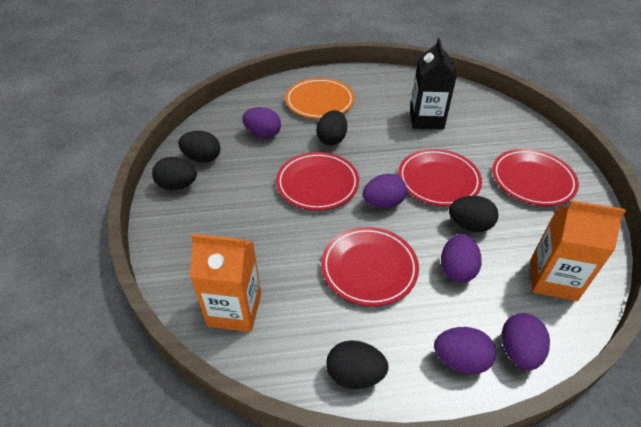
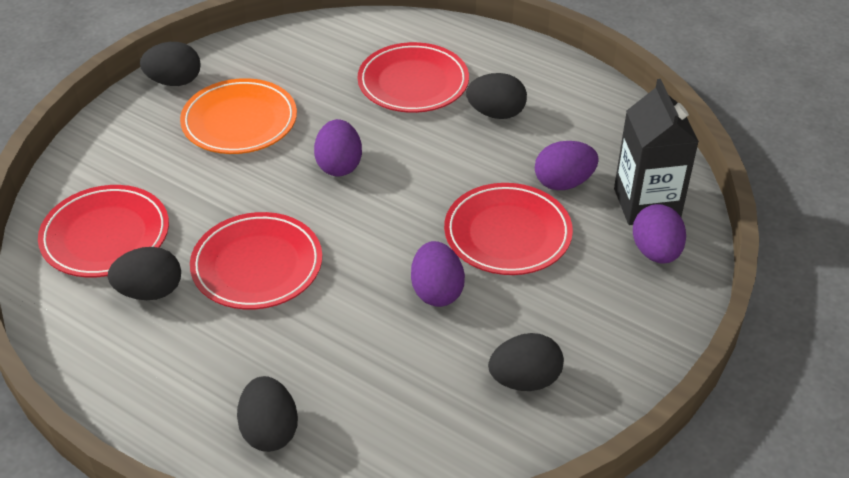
orange carton: 2 -> 0
purple egg: 5 -> 4

